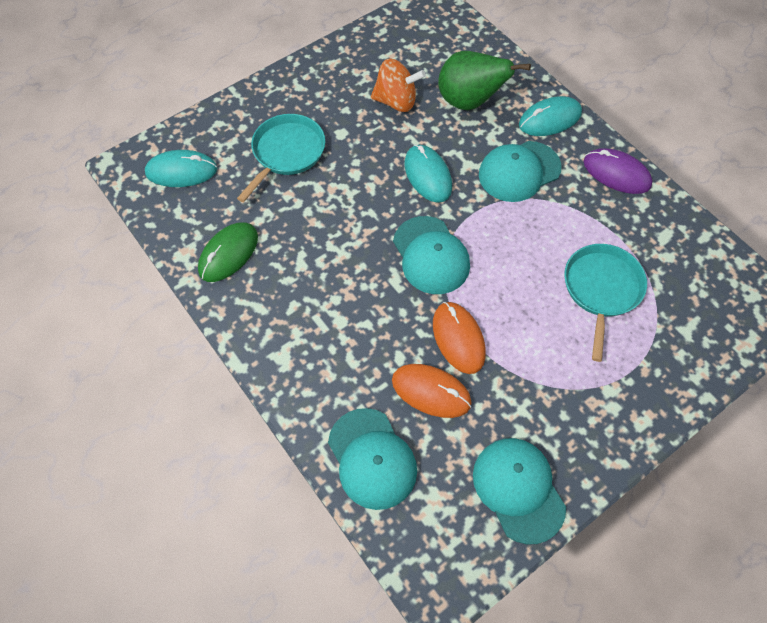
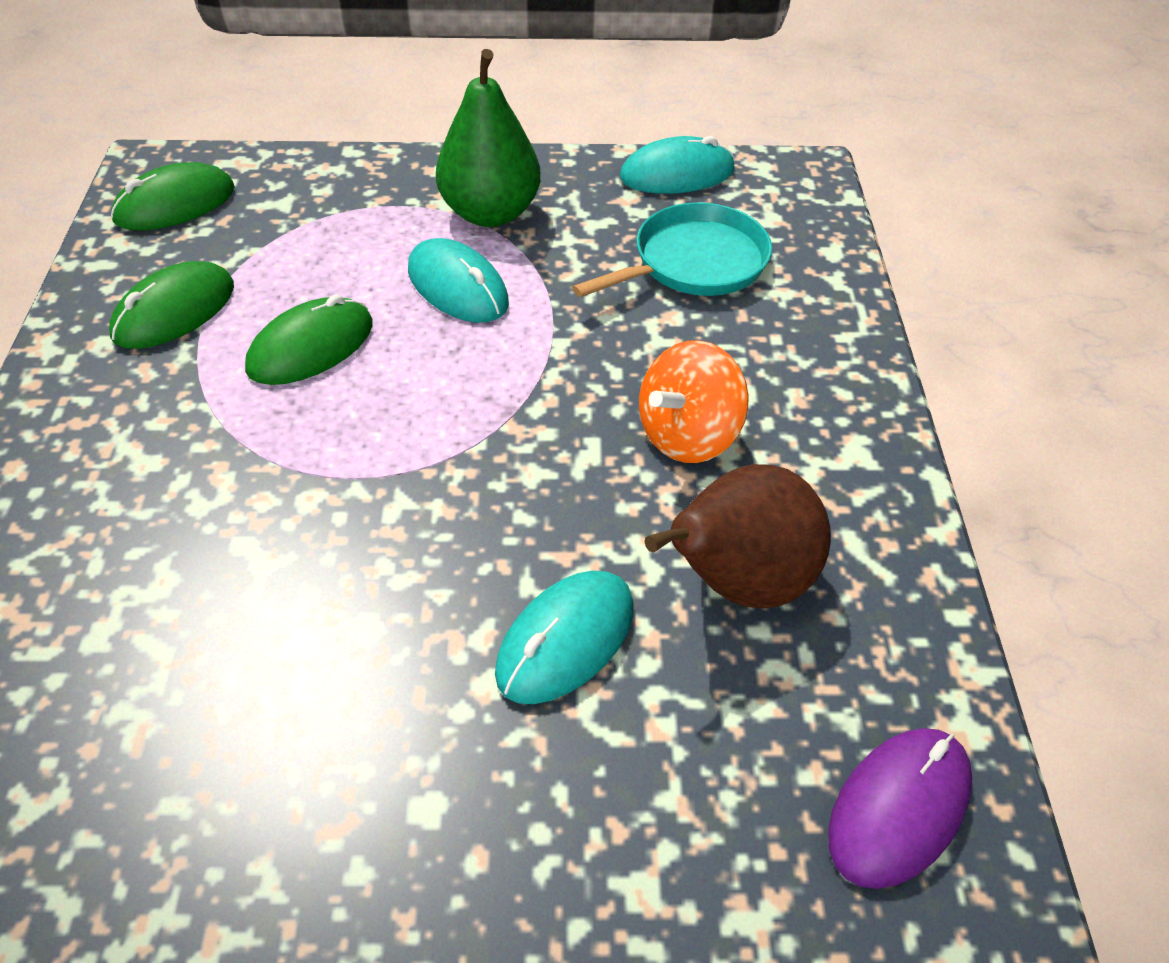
brown pear: 0 -> 1
green mouse: 1 -> 3
orange mouse: 2 -> 0
turquoise cap: 4 -> 0
turquoise pan: 2 -> 1

